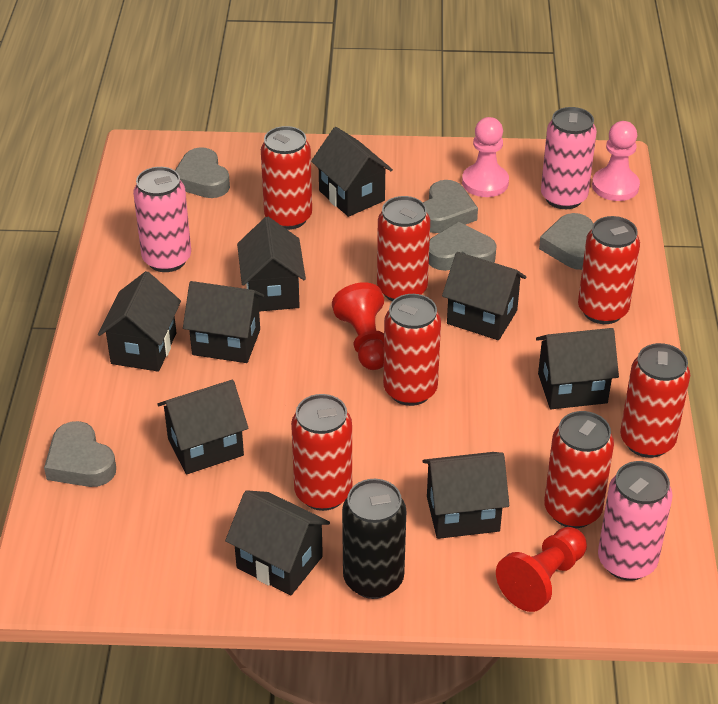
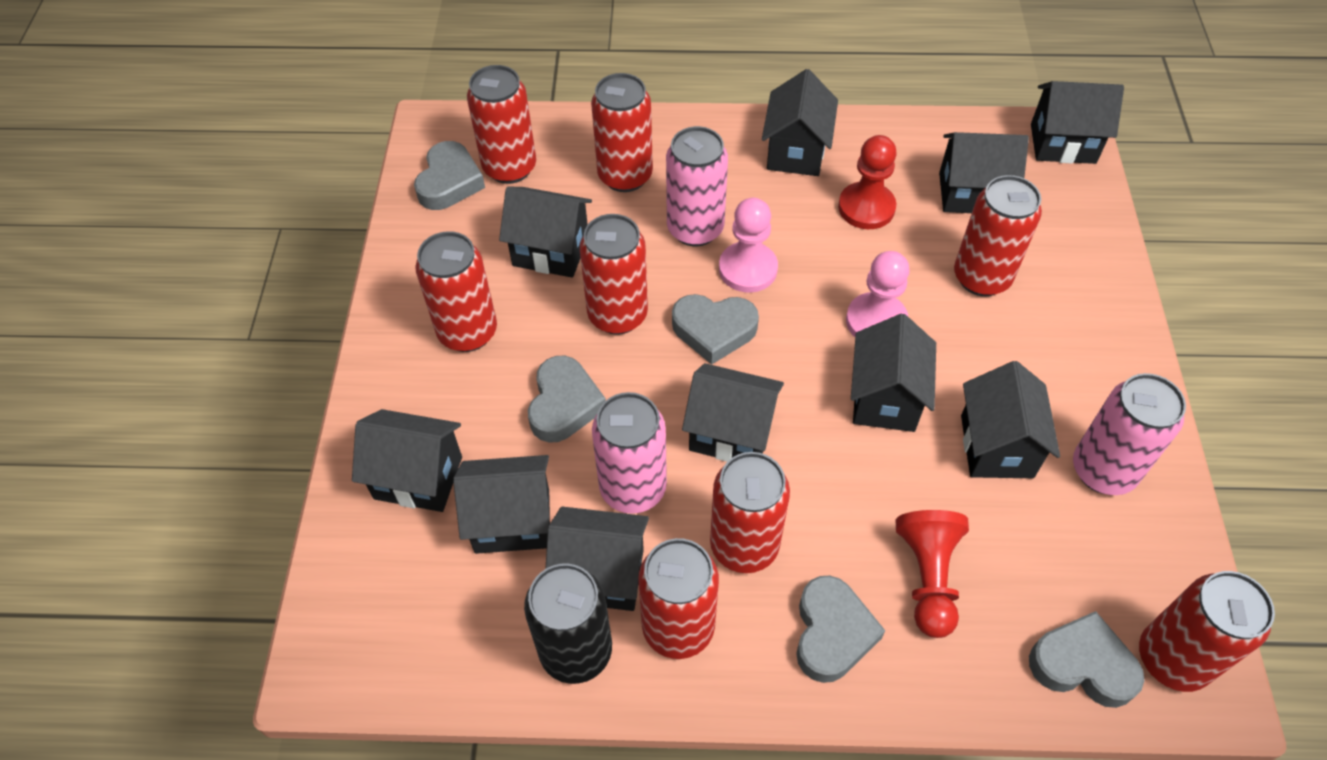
black house: 9 -> 10
red can: 7 -> 8

